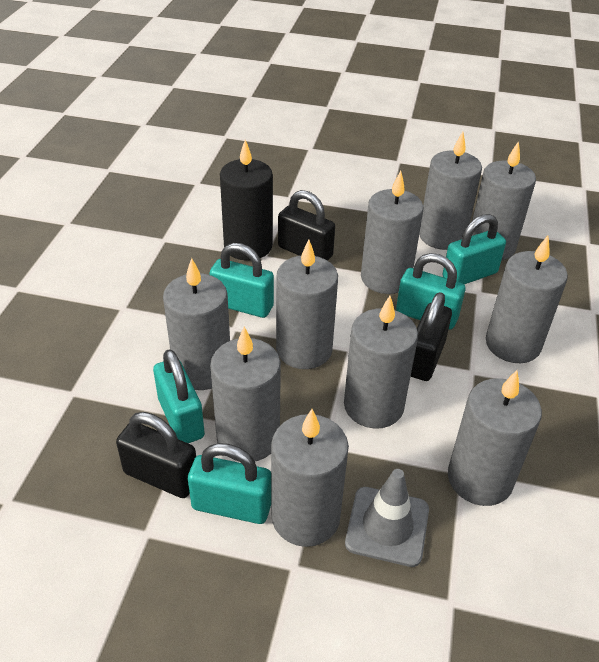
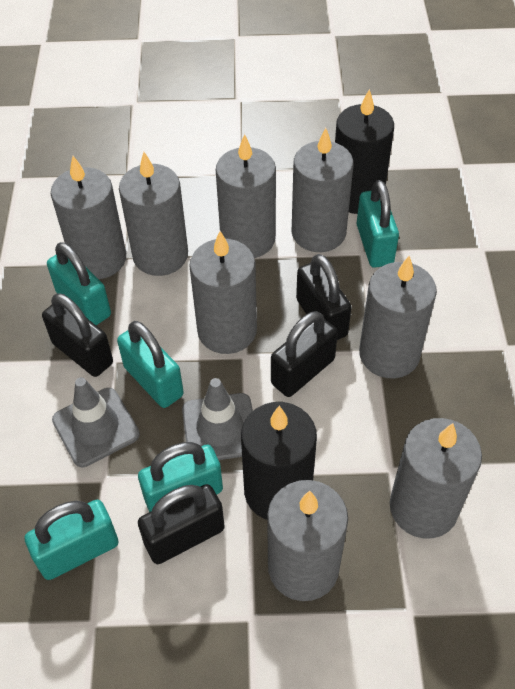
black candle: 1 -> 2
black padlock: 3 -> 4
grey candle: 10 -> 8
grey traffic cone: 1 -> 2

